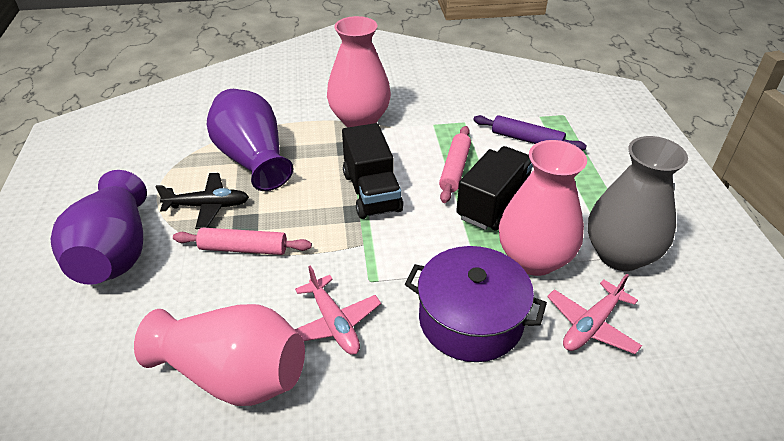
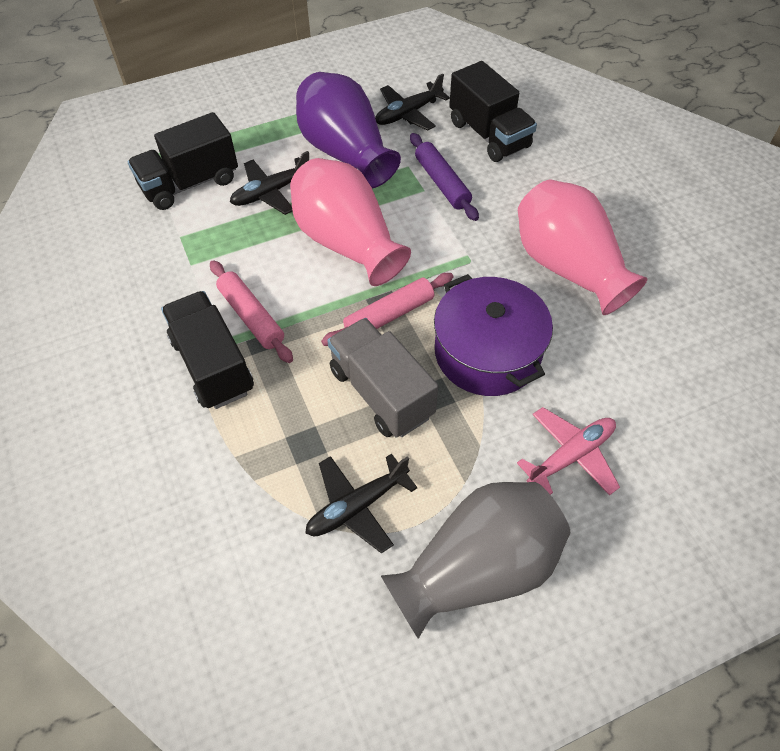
black plane: 1 -> 3
black truck: 2 -> 3
grey truck: 0 -> 1
pink plane: 2 -> 1
pink vase: 3 -> 2
purple vase: 2 -> 1

